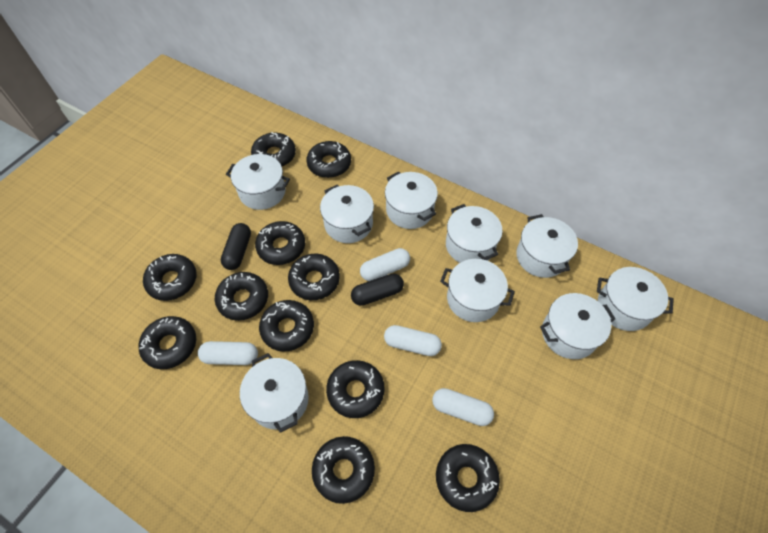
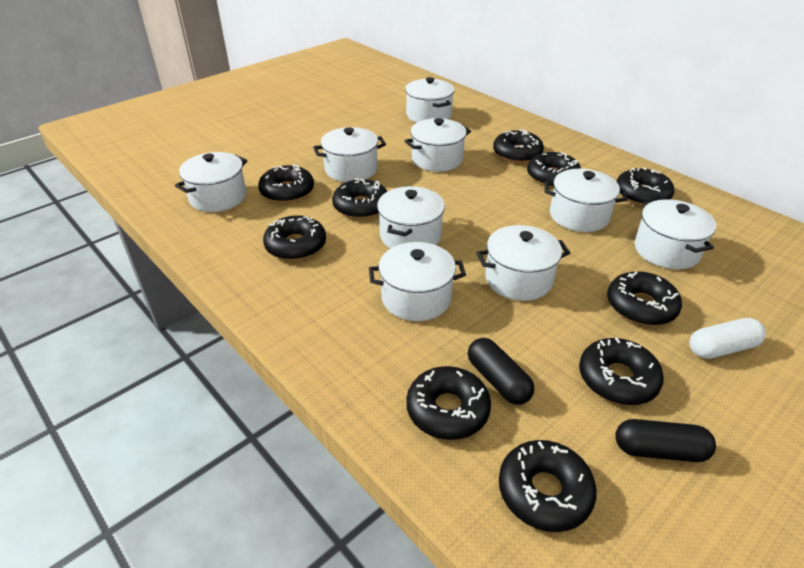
black donut: 11 -> 10
white capsule: 4 -> 1

